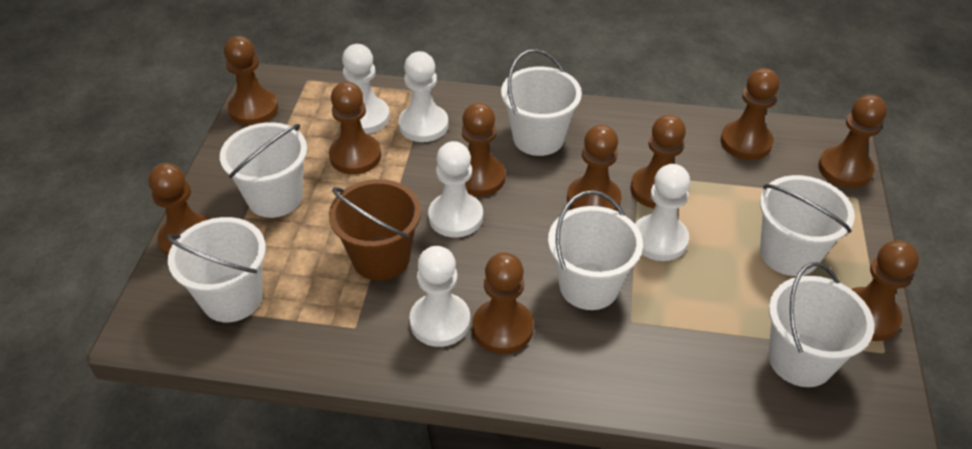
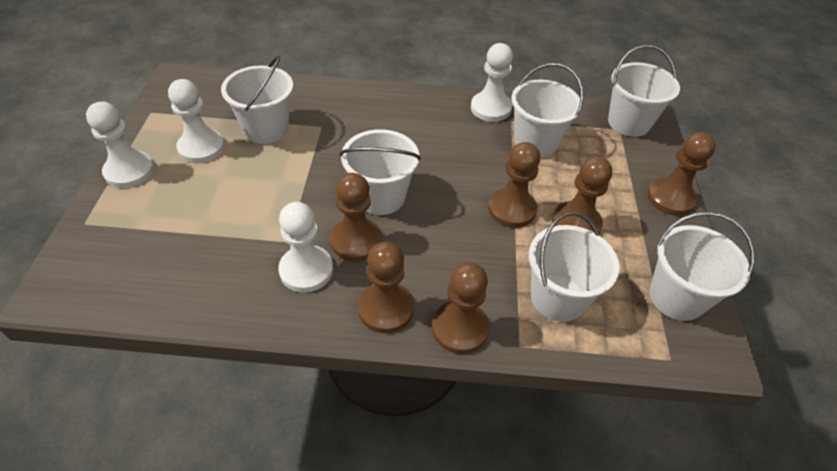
brown bucket: 1 -> 0
brown pawn: 10 -> 6
white pawn: 5 -> 4

